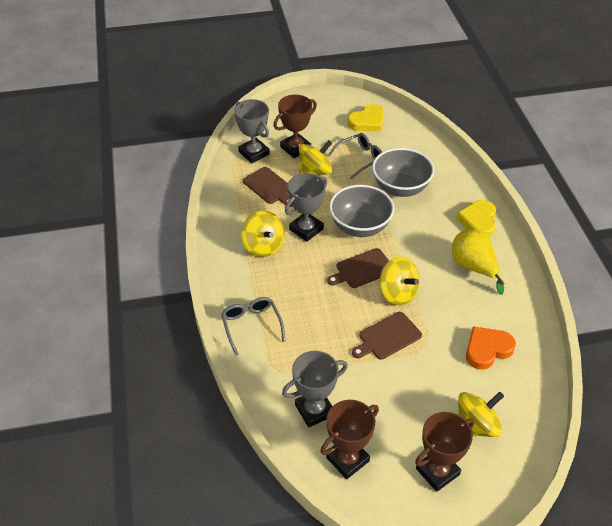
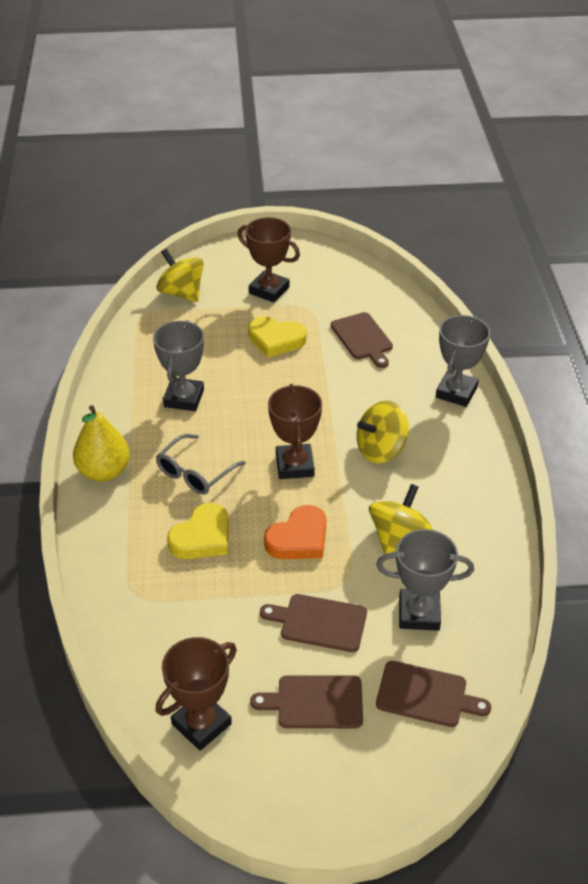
brown cutting board: 3 -> 4
grey bowl: 2 -> 0
grey glasses: 2 -> 1
yellow spinning top: 4 -> 3

